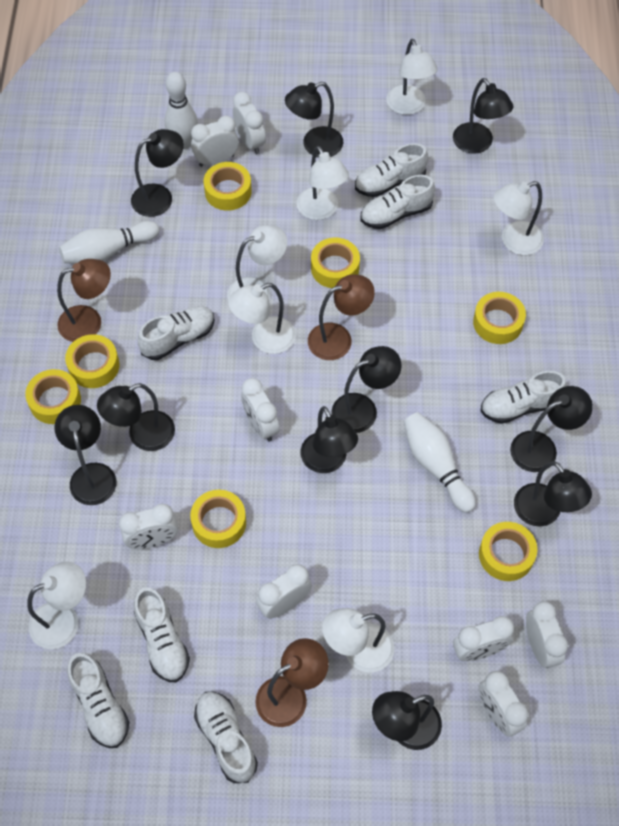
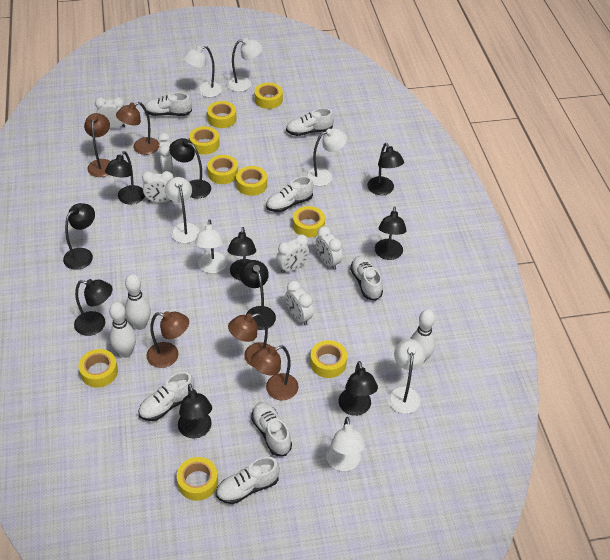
brown lamp: 3 -> 5
white clock: 8 -> 6
yellow tape: 7 -> 9

